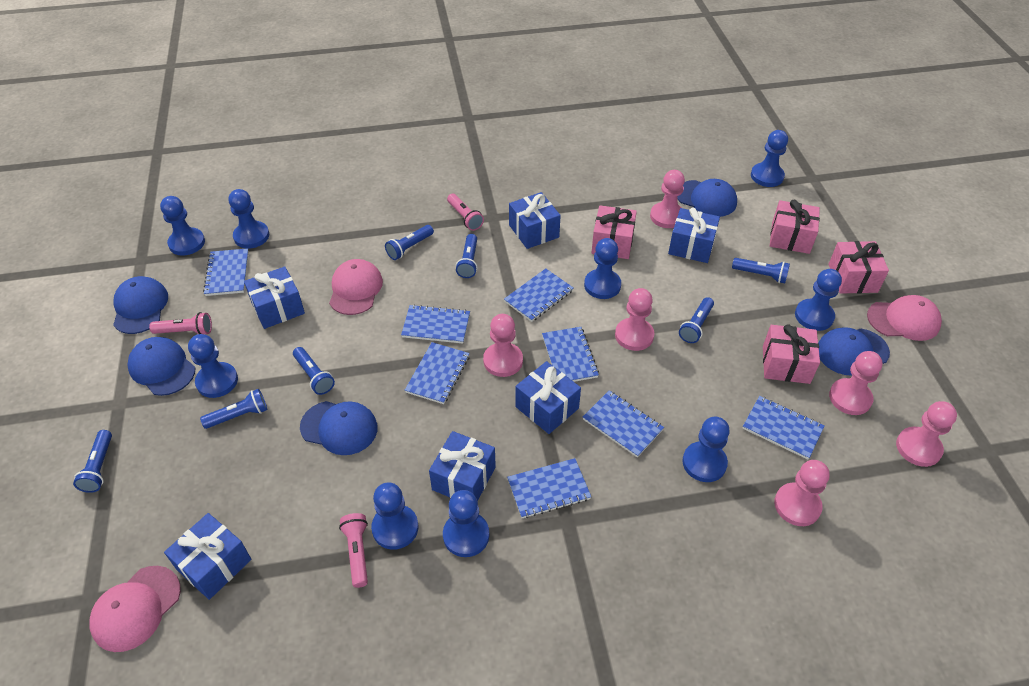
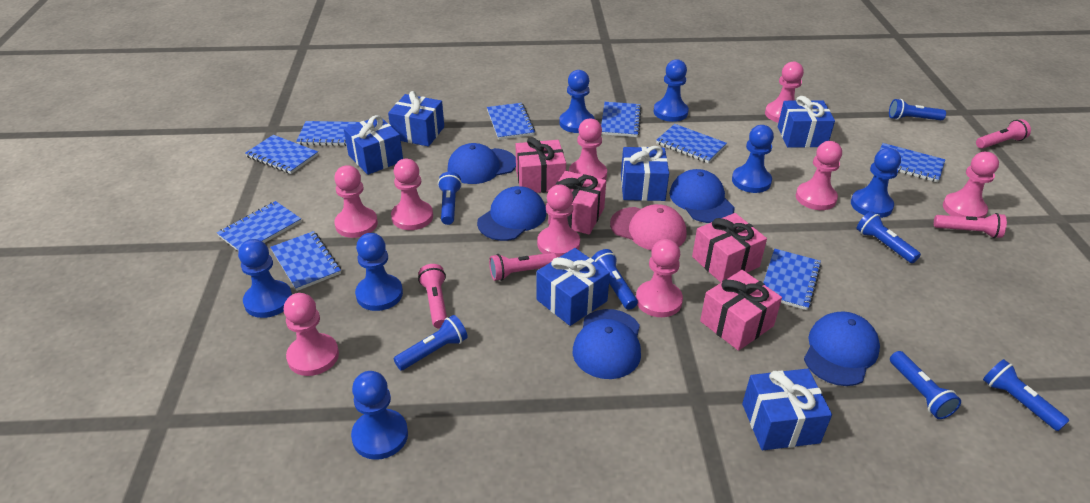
blue notebook: 8 -> 9
blue pawn: 9 -> 7
pink cap: 3 -> 1
pink flashlight: 3 -> 4
pink pawn: 6 -> 9

